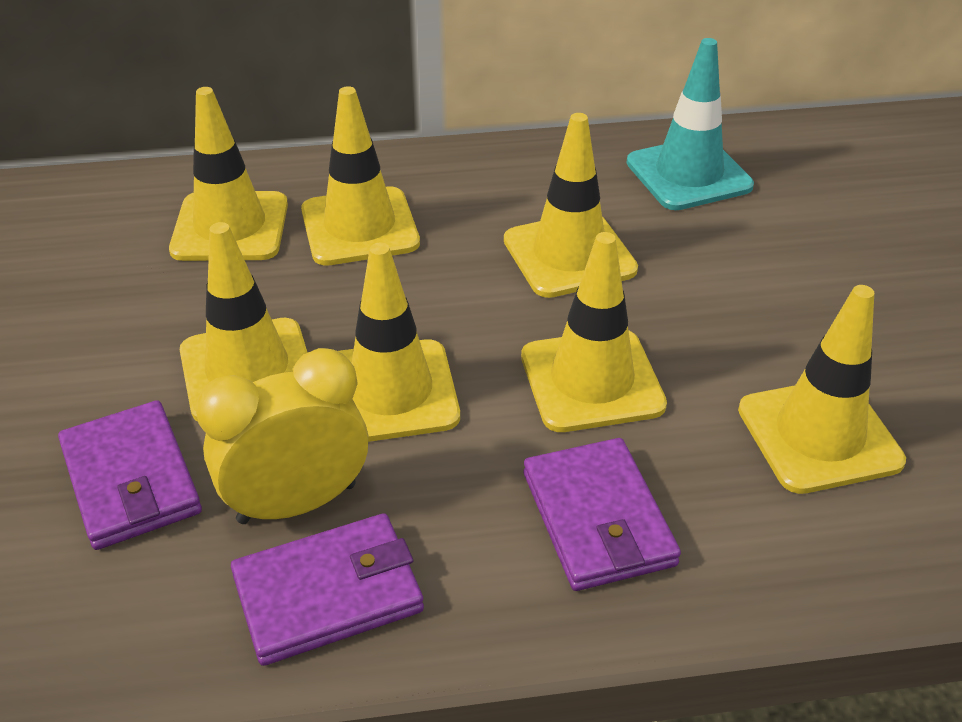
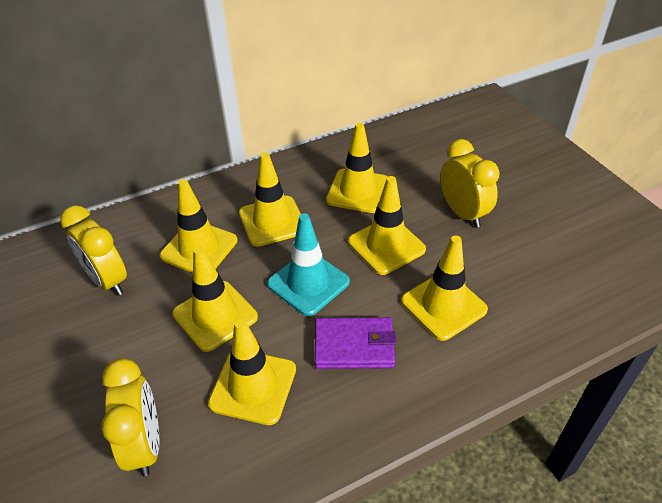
purple wallet: 3 -> 1
yellow clock: 1 -> 3

